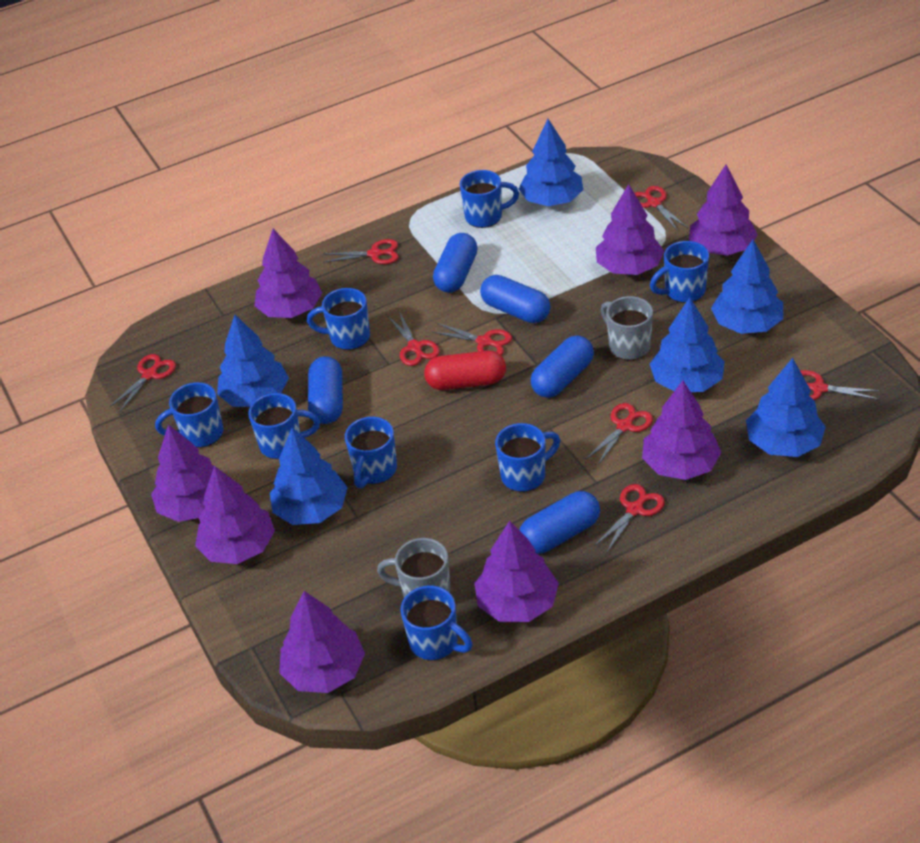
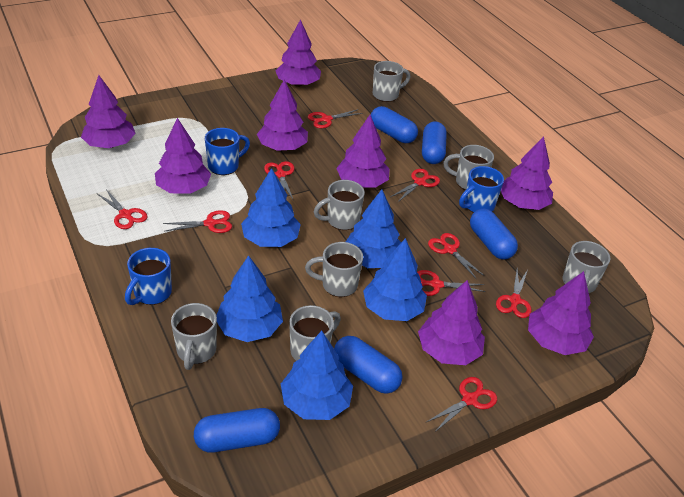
blue mug: 8 -> 3
blue tree: 6 -> 5
grey mug: 2 -> 7
red capsule: 1 -> 0
red scissors: 8 -> 9

